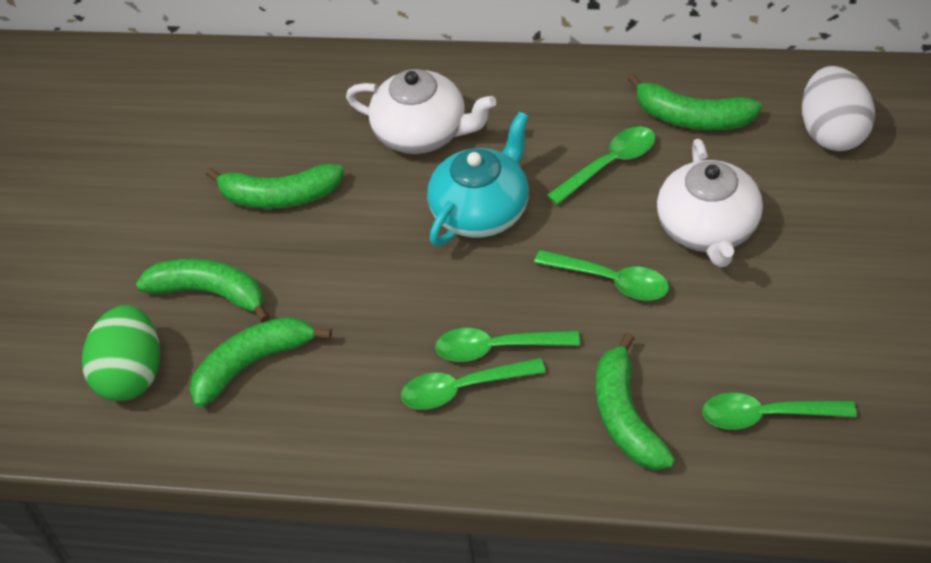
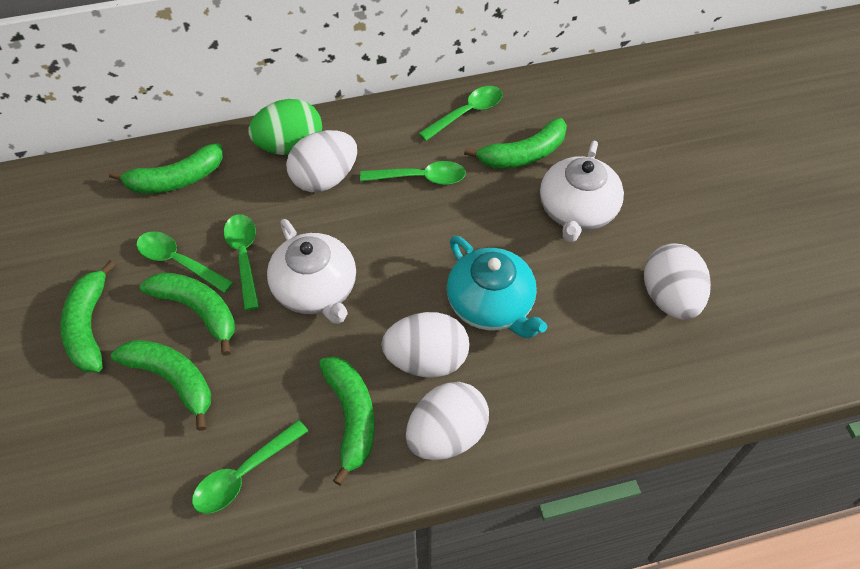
green banana: 5 -> 6
white egg: 1 -> 4

